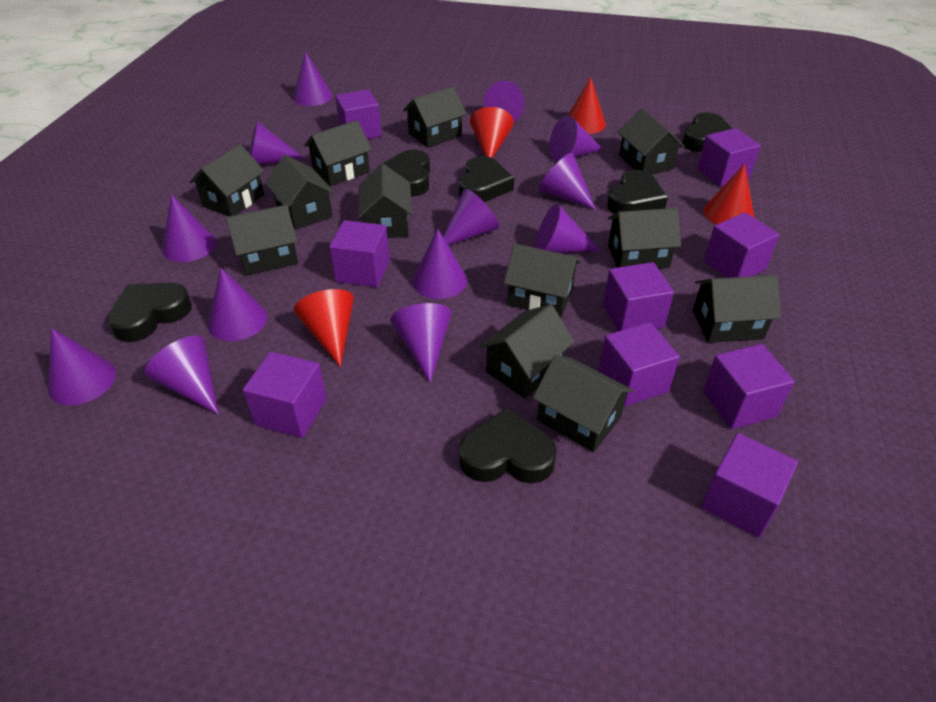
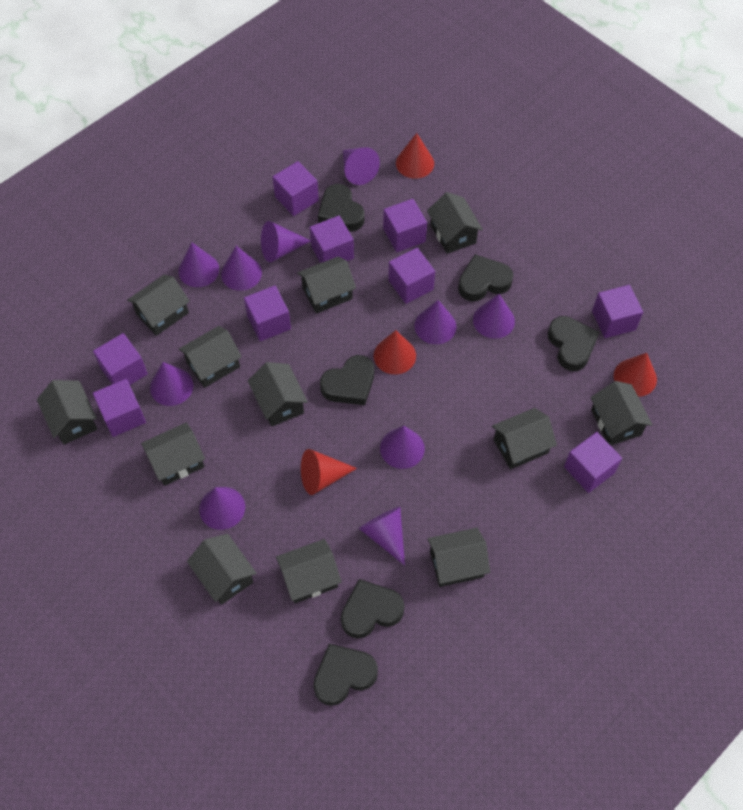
purple cone: 13 -> 10

